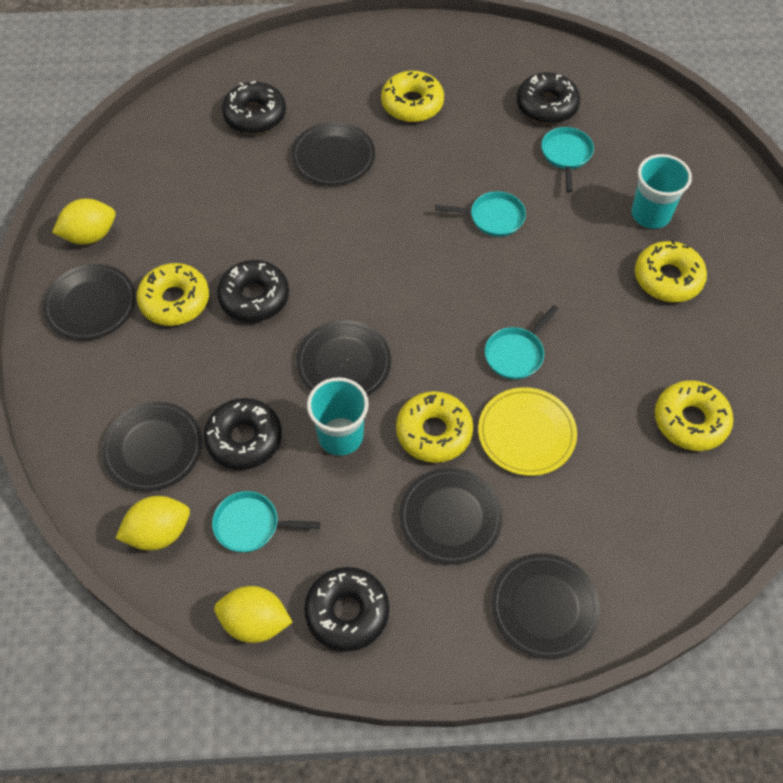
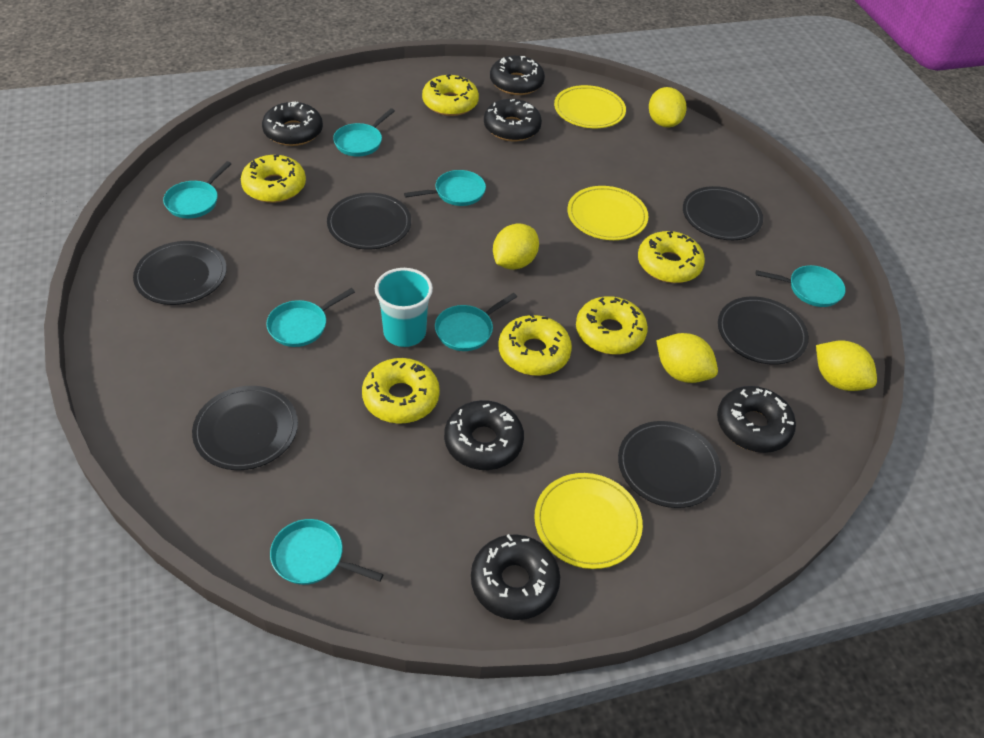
black donut: 5 -> 6
turquoise cup: 2 -> 1
turquoise pan: 4 -> 7
yellow donut: 5 -> 6
yellow lemon: 3 -> 4
yellow plate: 1 -> 3

